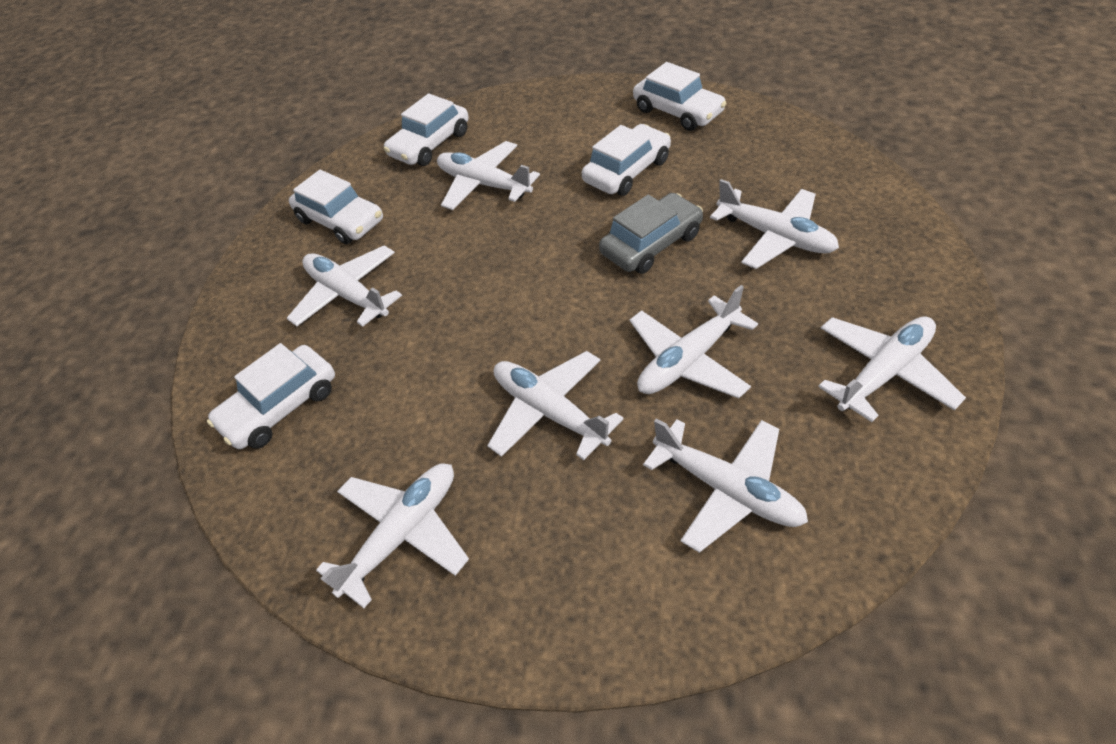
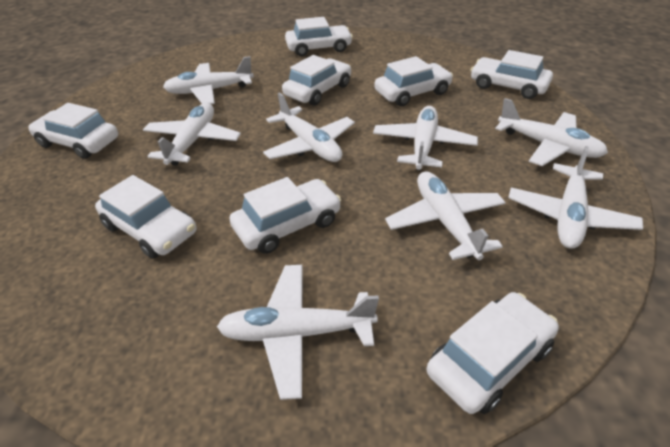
grey car: 1 -> 0
white car: 5 -> 8

